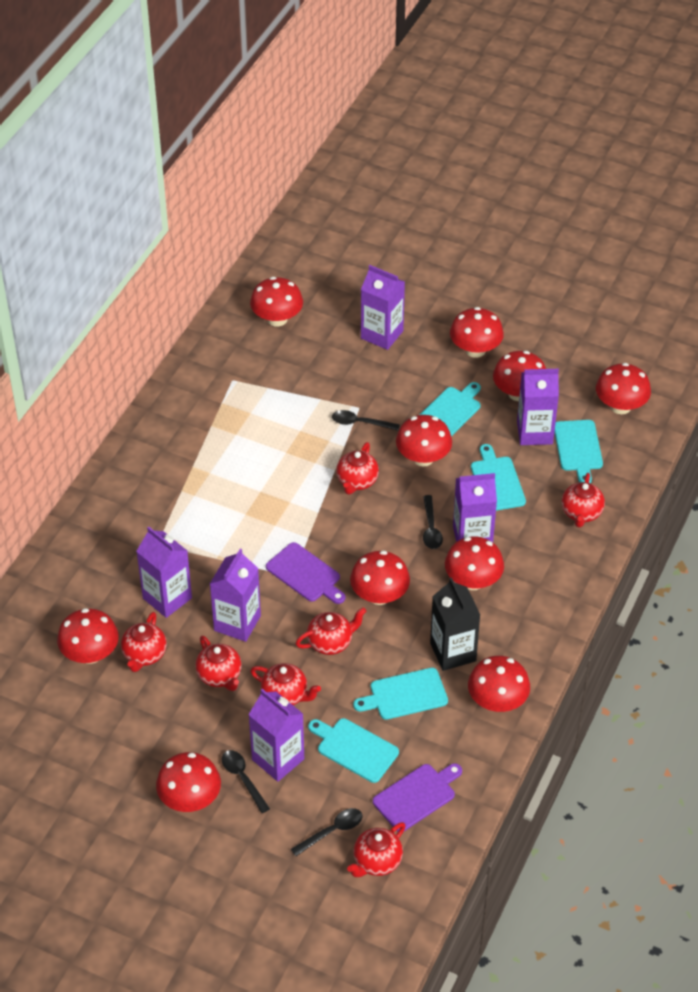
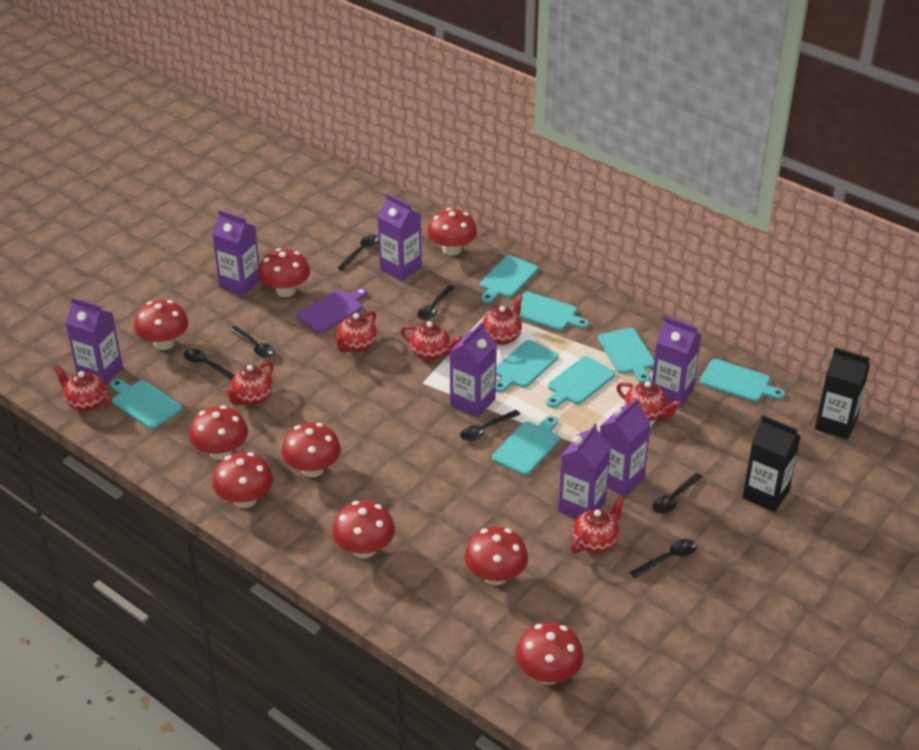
black carton: 1 -> 2
black spoon: 4 -> 7
purple carton: 6 -> 7
purple cutting board: 2 -> 1
red mushroom: 10 -> 9
turquoise cutting board: 5 -> 8

